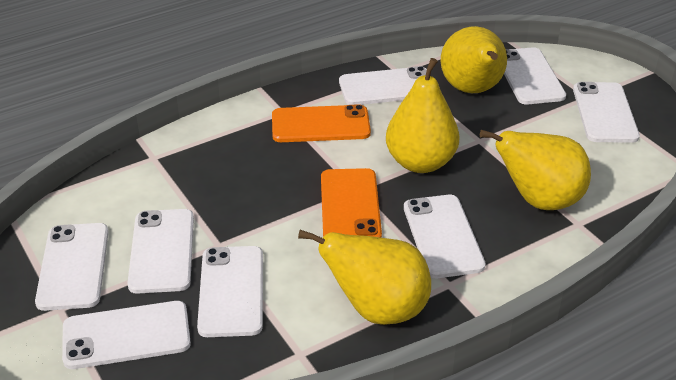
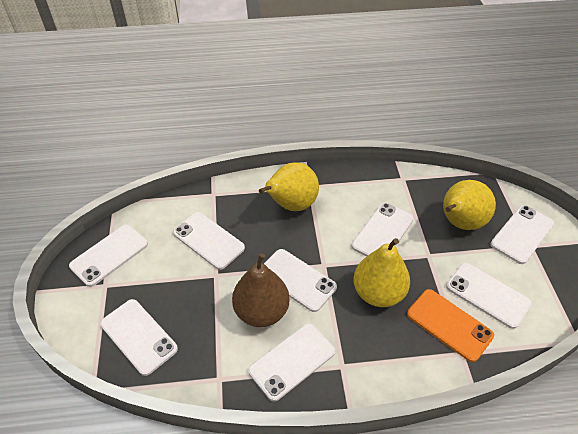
brown pear: 0 -> 1
orange phone: 2 -> 1
yellow pear: 4 -> 3

